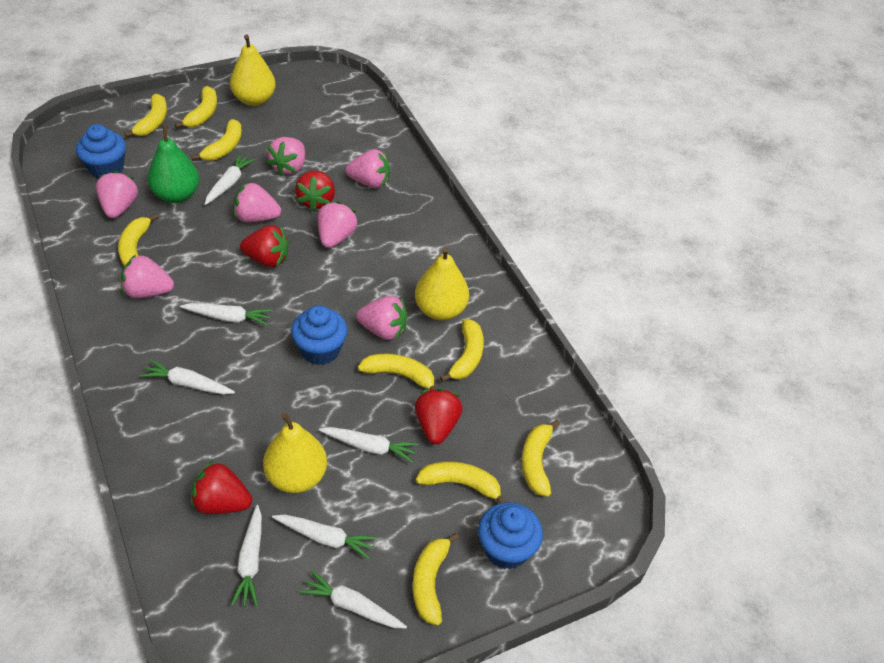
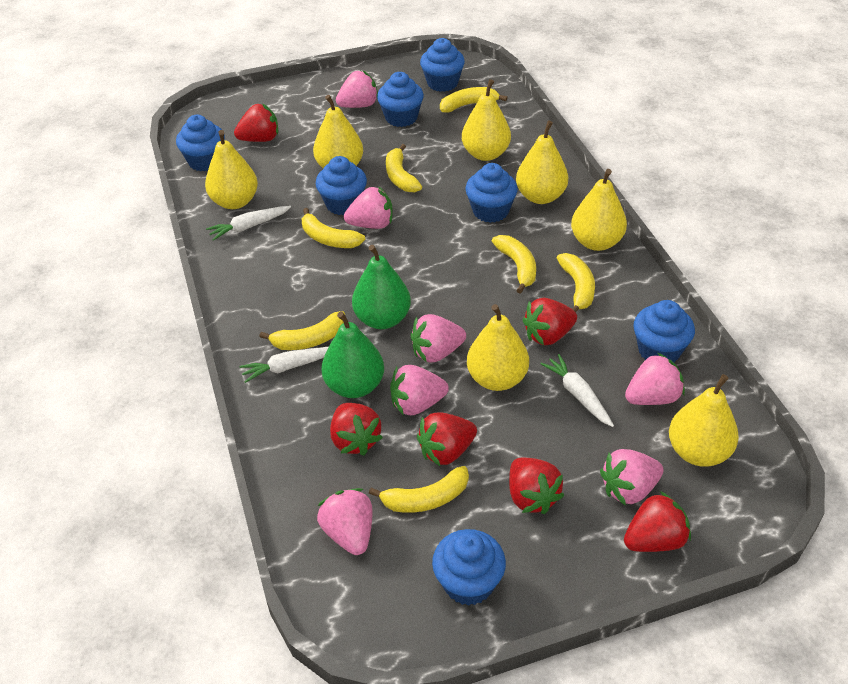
blue cupcake: 3 -> 7
green pear: 1 -> 2
red strawberry: 4 -> 6
white carrot: 7 -> 3
yellow banana: 9 -> 7
yellow pear: 3 -> 7

